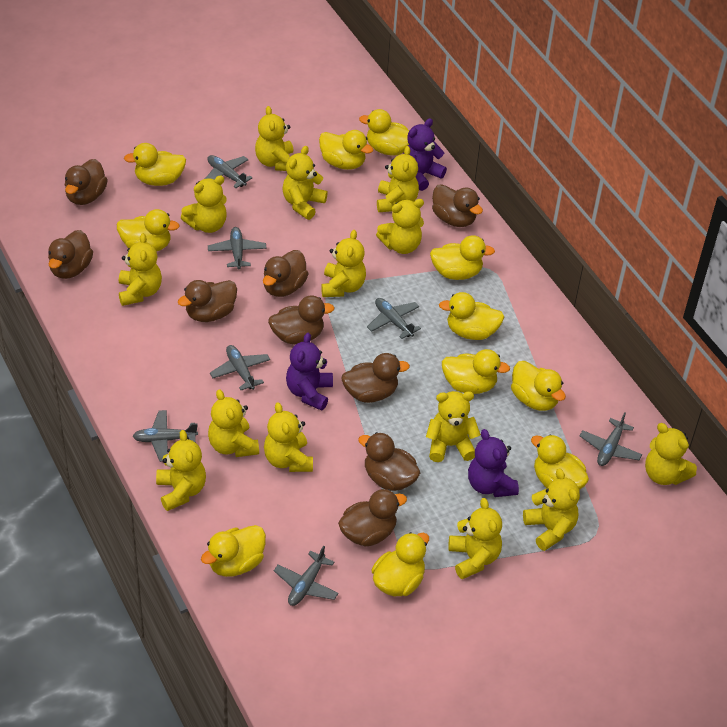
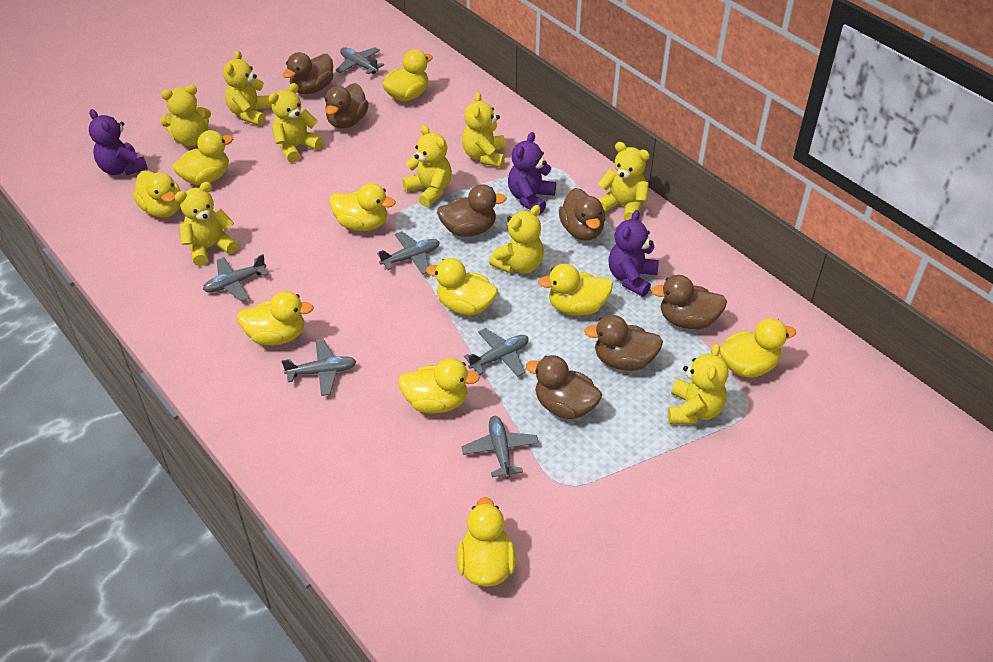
brown duck: 9 -> 7
grey plane: 7 -> 6
yellow duck: 11 -> 10
yellow teddy bear: 14 -> 9

